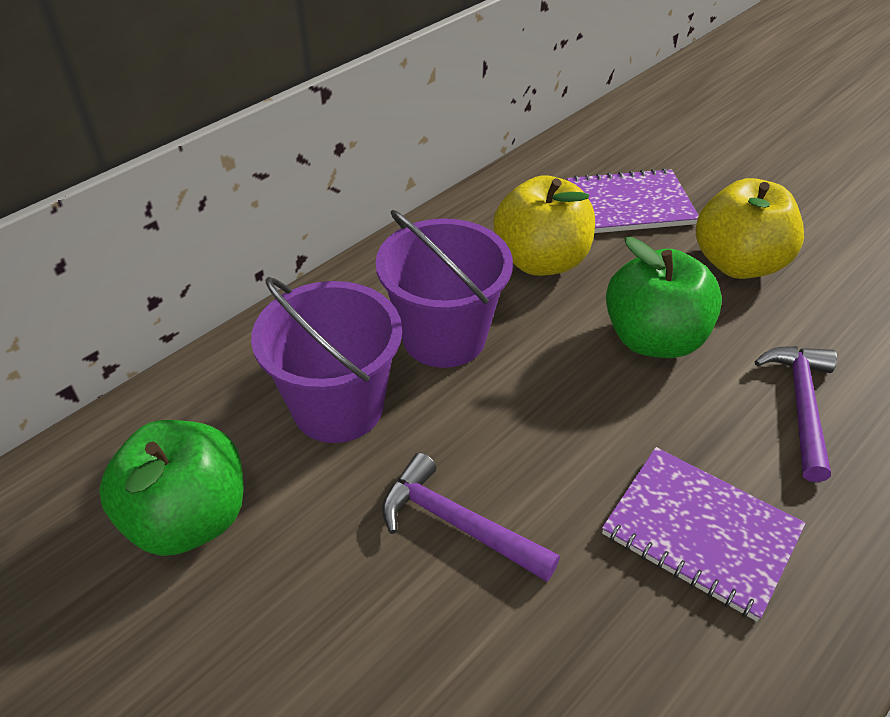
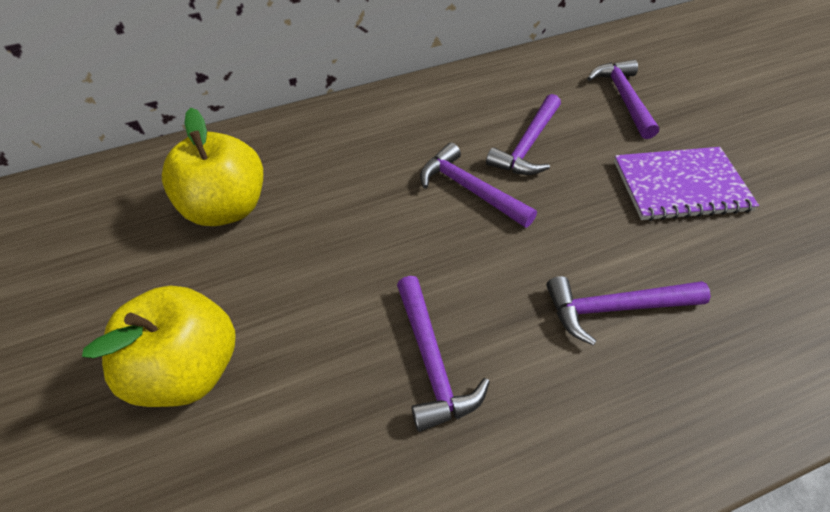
green apple: 2 -> 0
purple bucket: 2 -> 0
purple hammer: 2 -> 5
purple notebook: 2 -> 1

